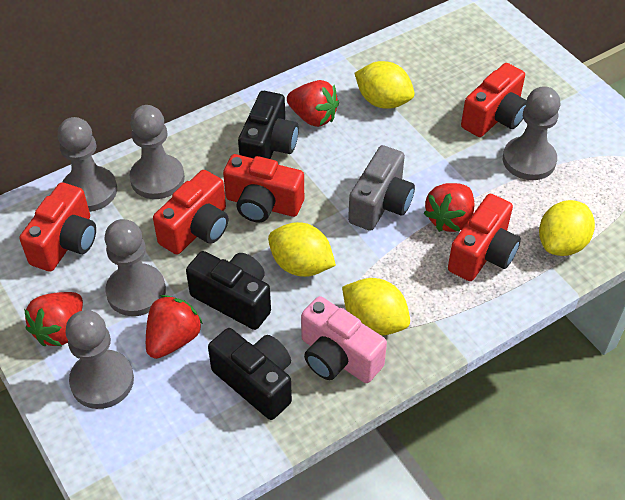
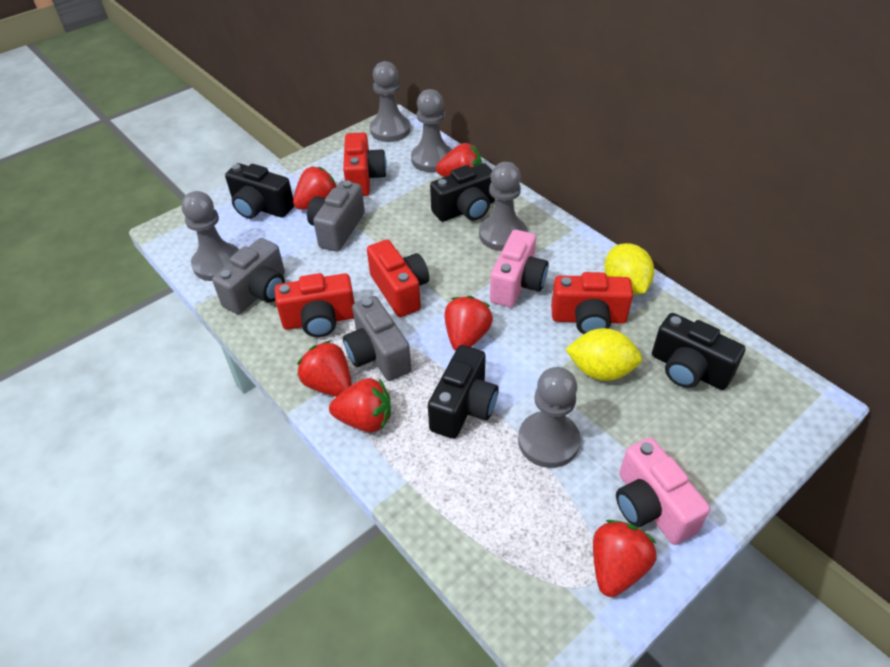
black camera: 3 -> 4
grey camera: 1 -> 3
pink camera: 1 -> 2
red camera: 5 -> 4
red strawberry: 4 -> 6
yellow lemon: 4 -> 2

